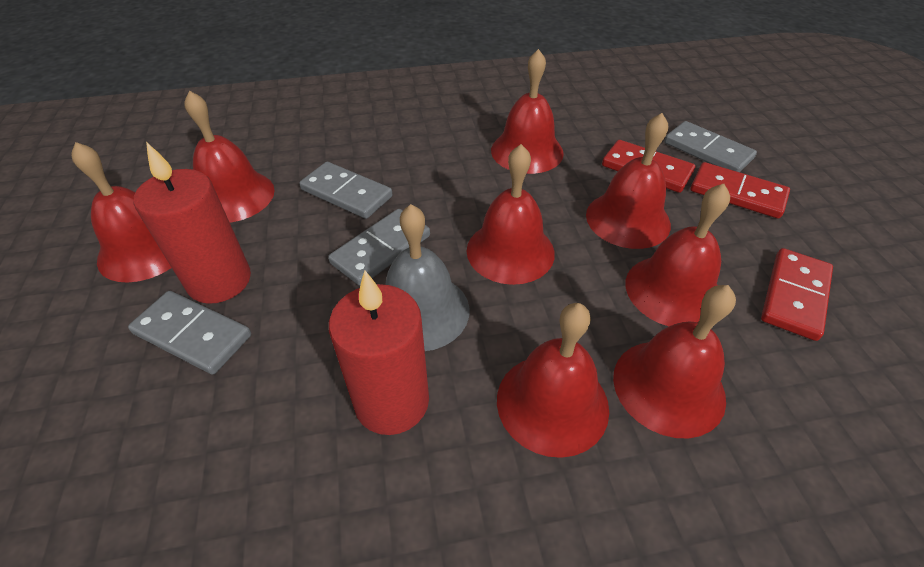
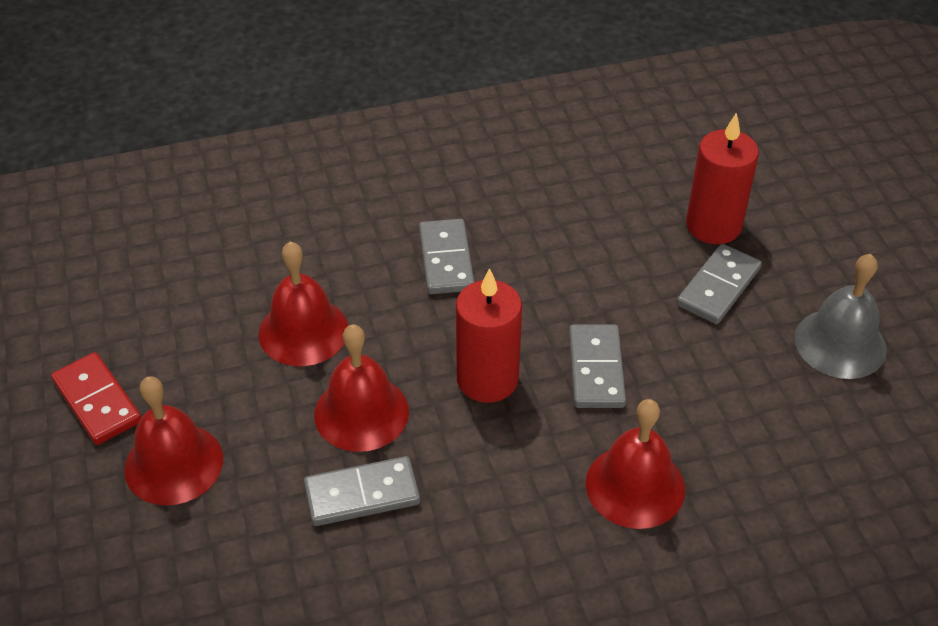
red bell: 8 -> 4
red domino: 3 -> 1

